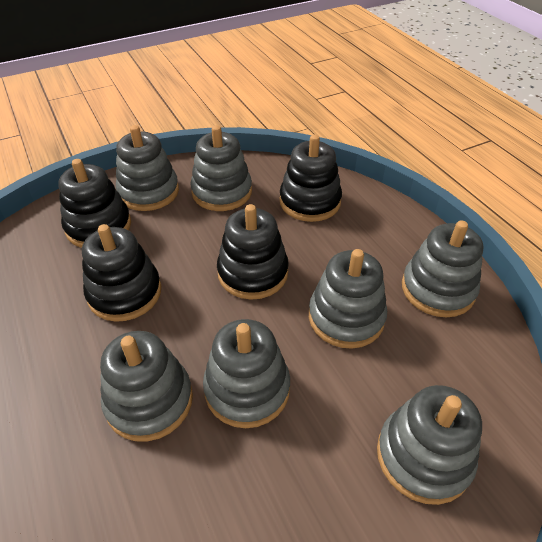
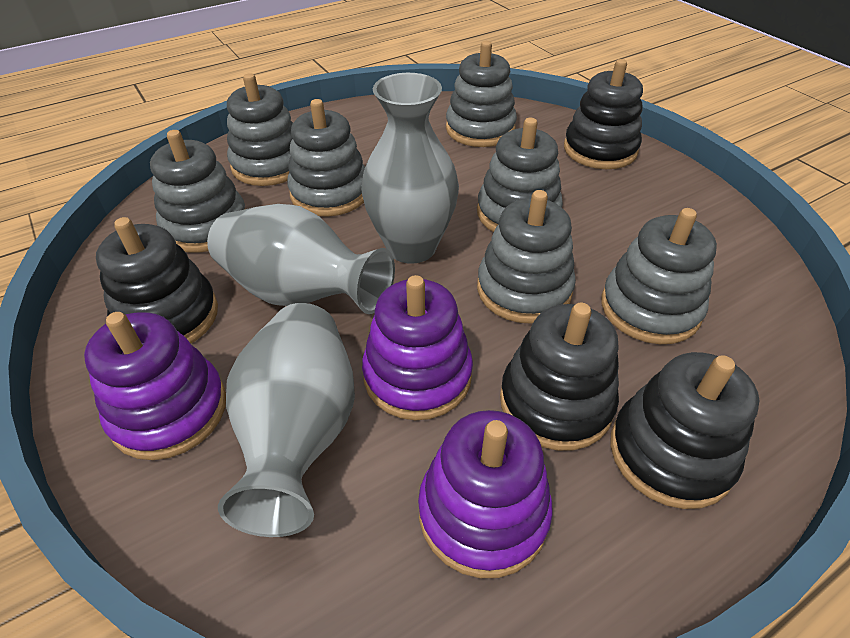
grey vase: 0 -> 3
purple stacking toy: 0 -> 3

